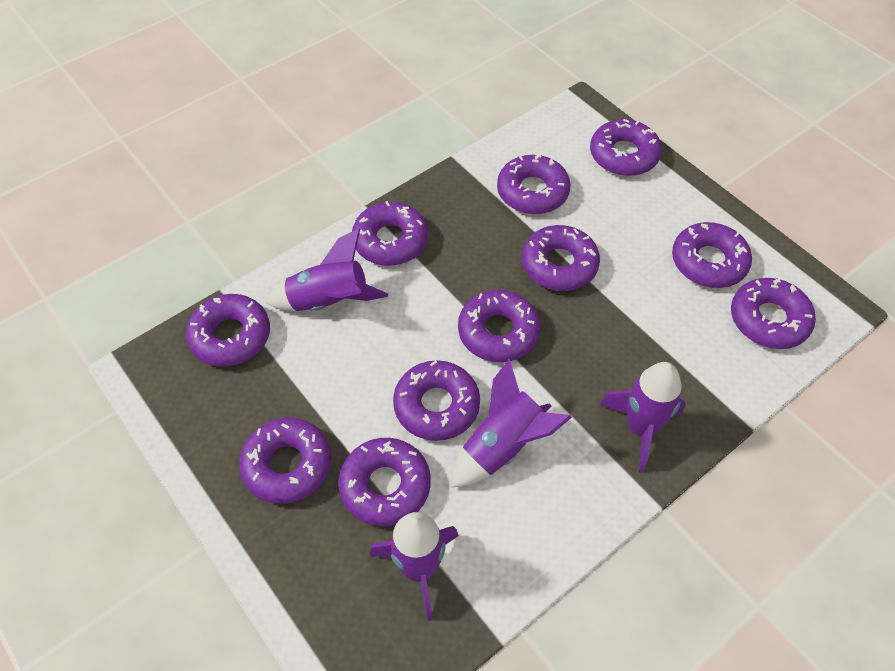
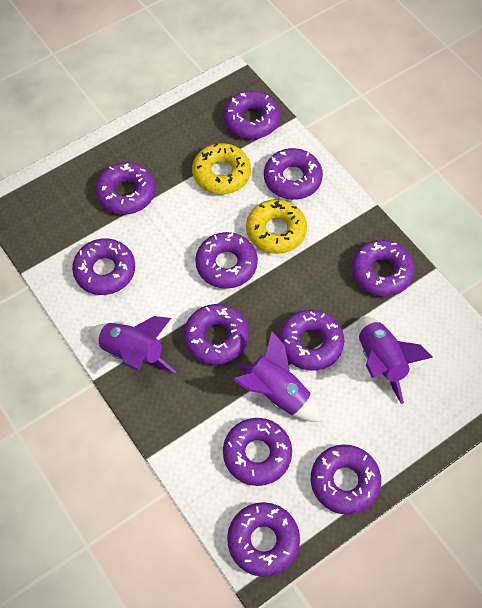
purple rocket: 4 -> 3
yellow donut: 0 -> 2

